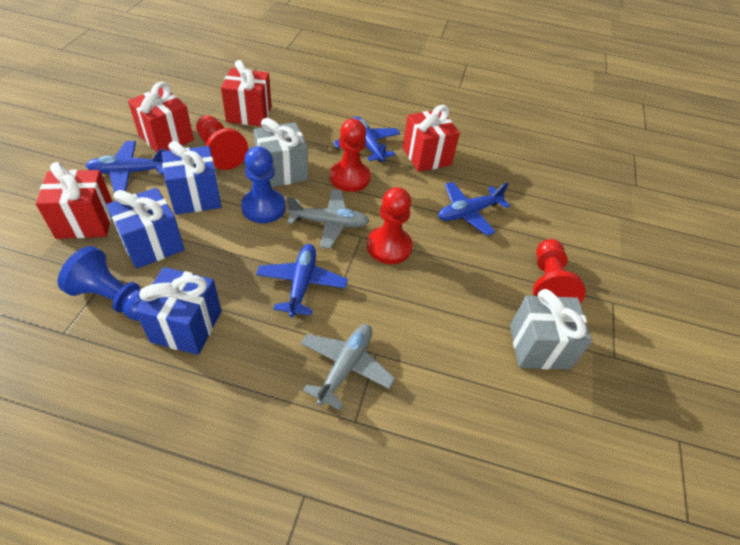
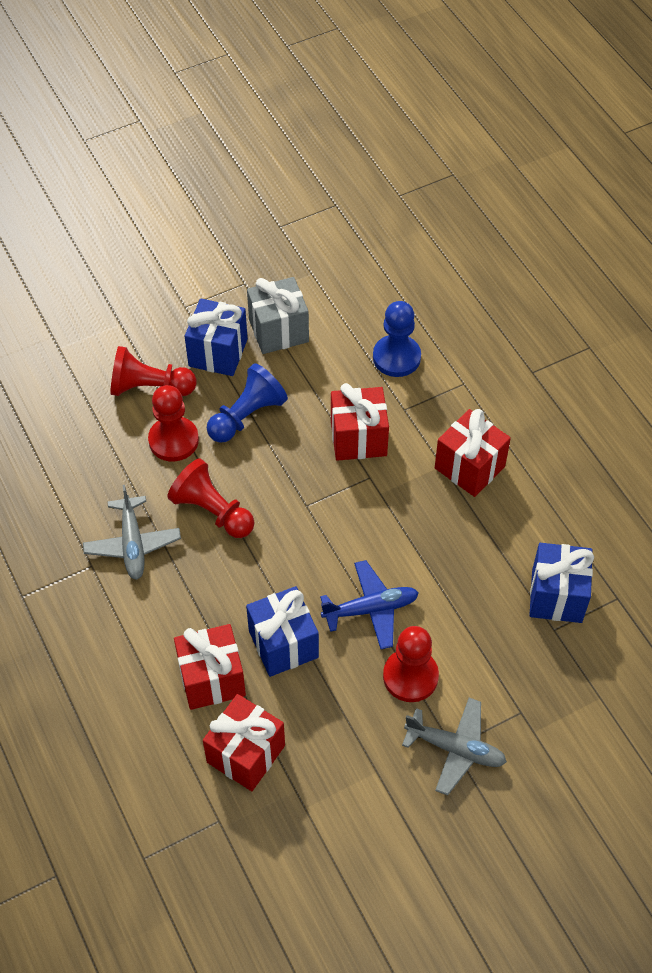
blue plane: 4 -> 1
grey gift: 2 -> 1

